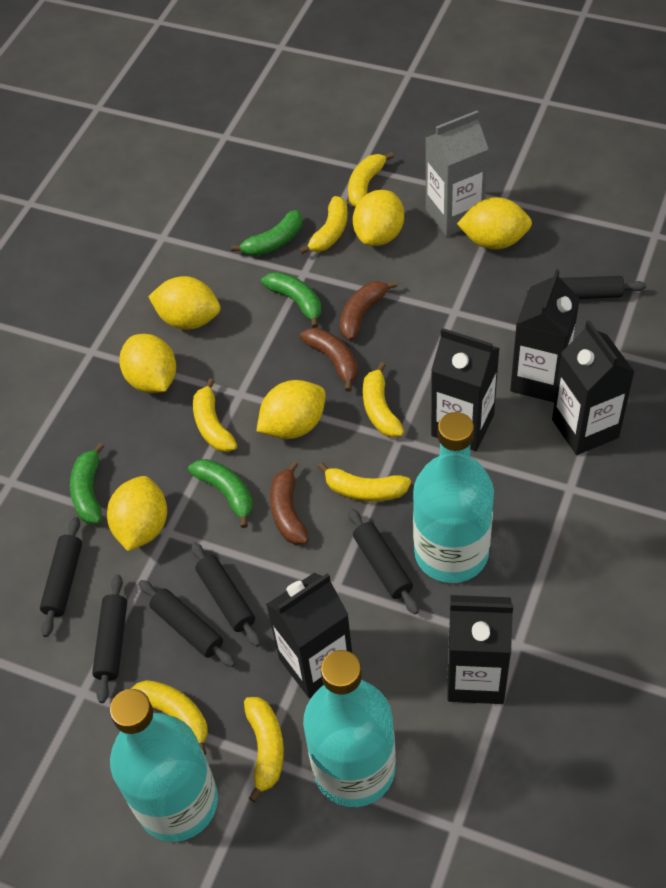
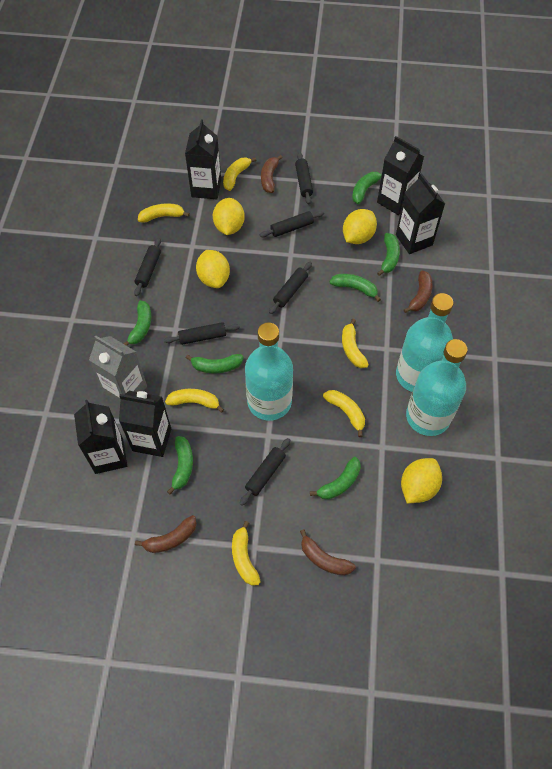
brown banana: 3 -> 4
green banana: 4 -> 7
yellow banana: 7 -> 6
yellow lemon: 6 -> 4

